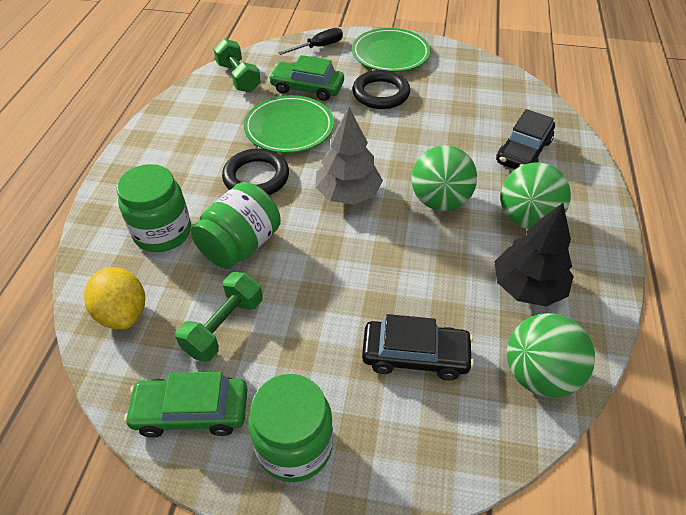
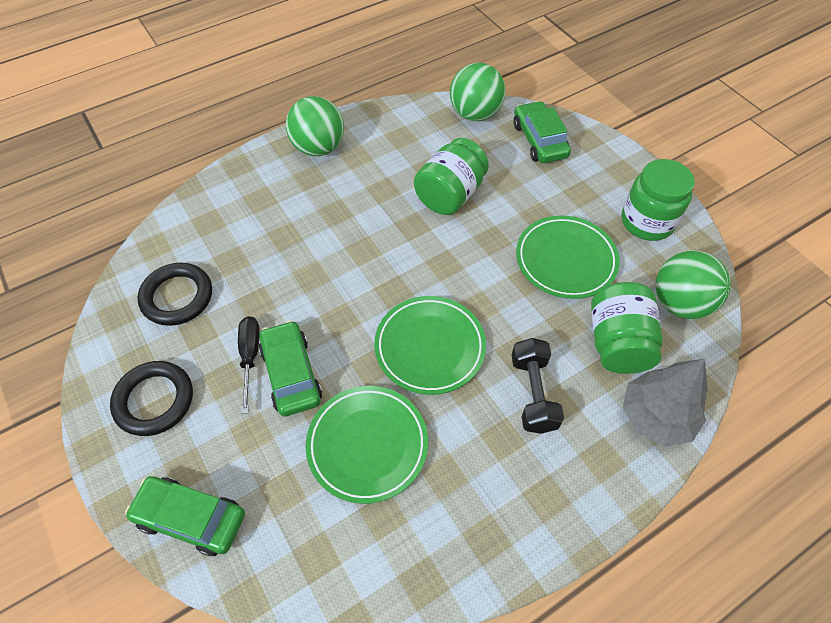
black car: 2 -> 0
black dumbbell: 0 -> 1
black tree: 1 -> 0
green car: 2 -> 3
green dumbbell: 2 -> 0
green plate: 2 -> 3
yellow lemon: 1 -> 0

